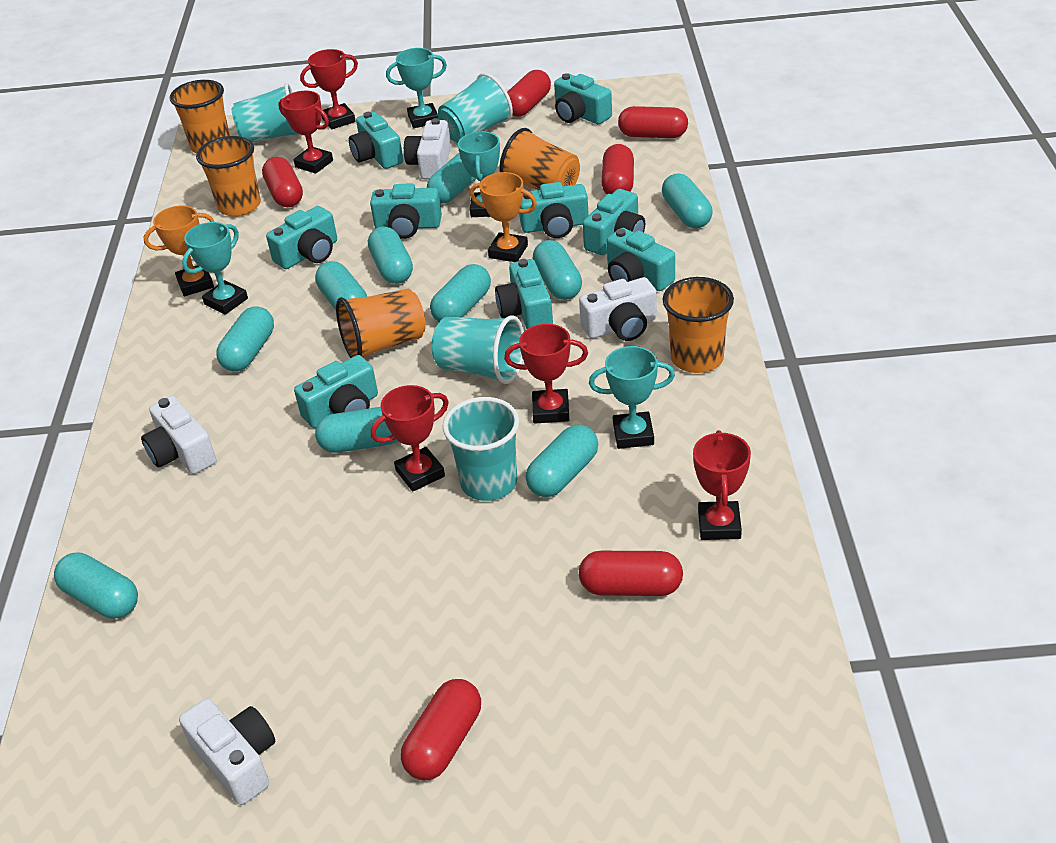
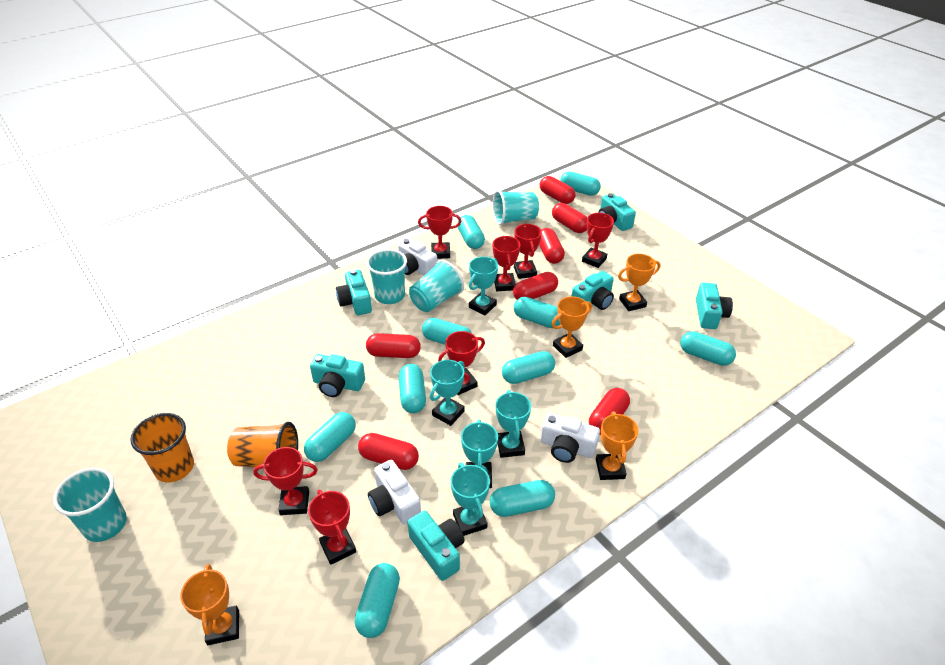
orange cup: 5 -> 2
orange trophy: 2 -> 4
red capsule: 6 -> 7
red trophy: 5 -> 7
turquoise camera: 9 -> 6
turquoise trophy: 4 -> 5
white camera: 4 -> 3

